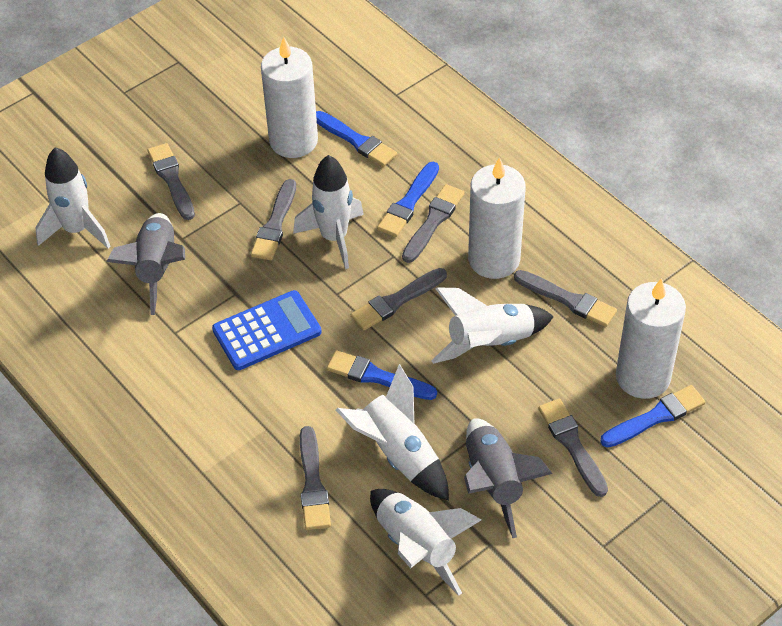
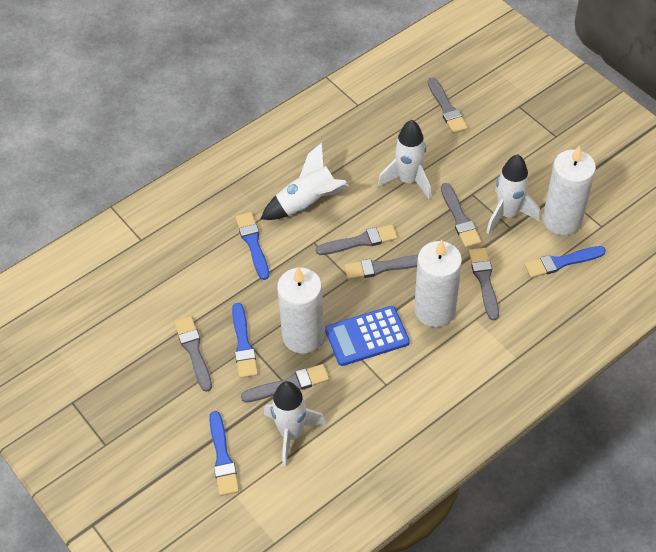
grey rocket: 2 -> 0
white rocket: 5 -> 4

